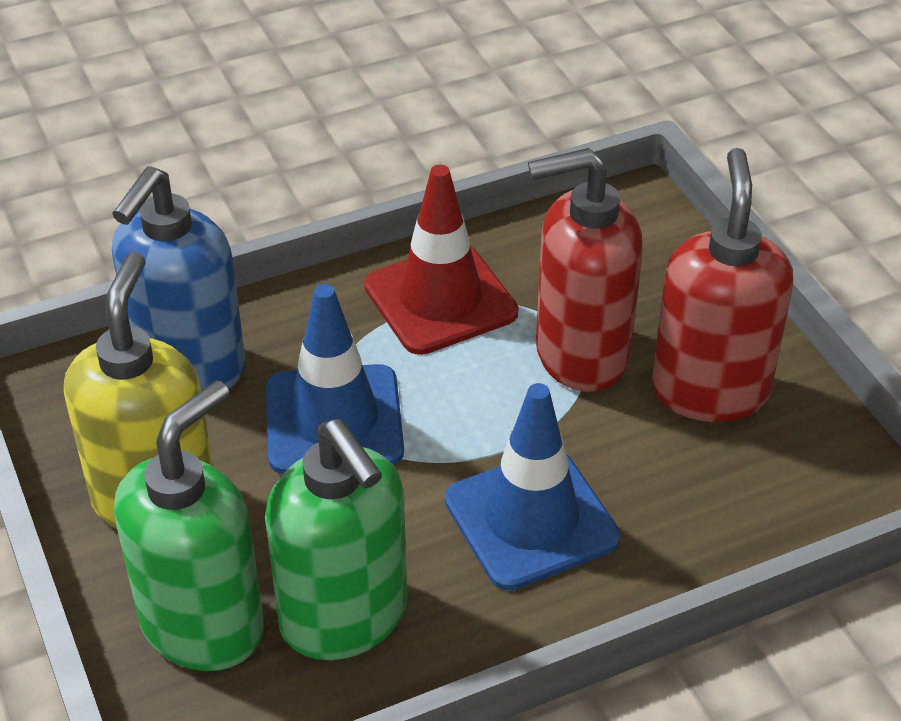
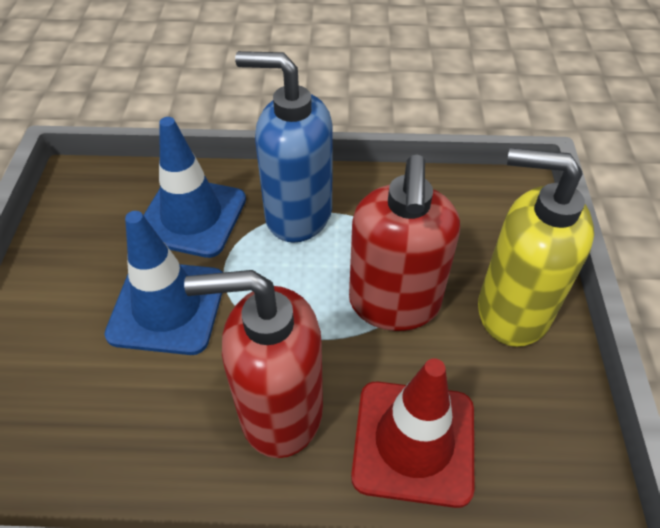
green soap dispenser: 2 -> 0

